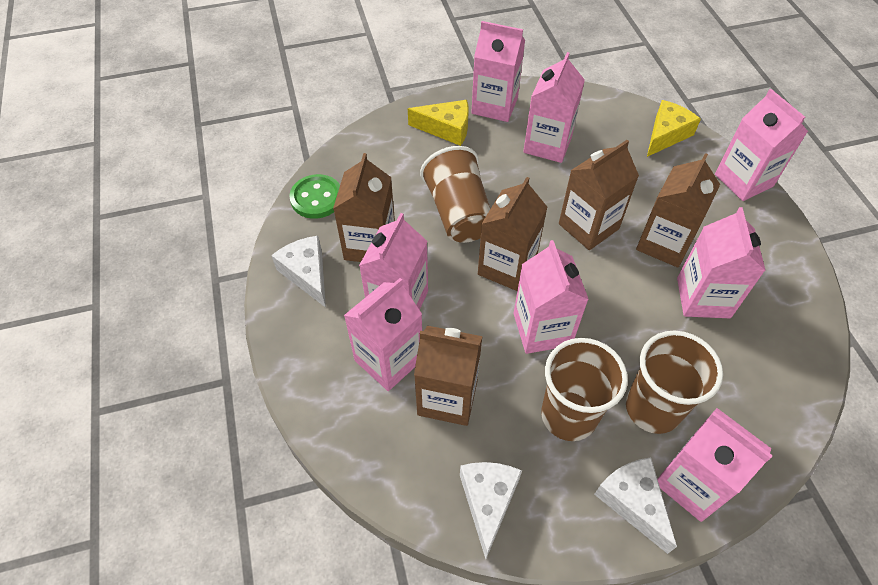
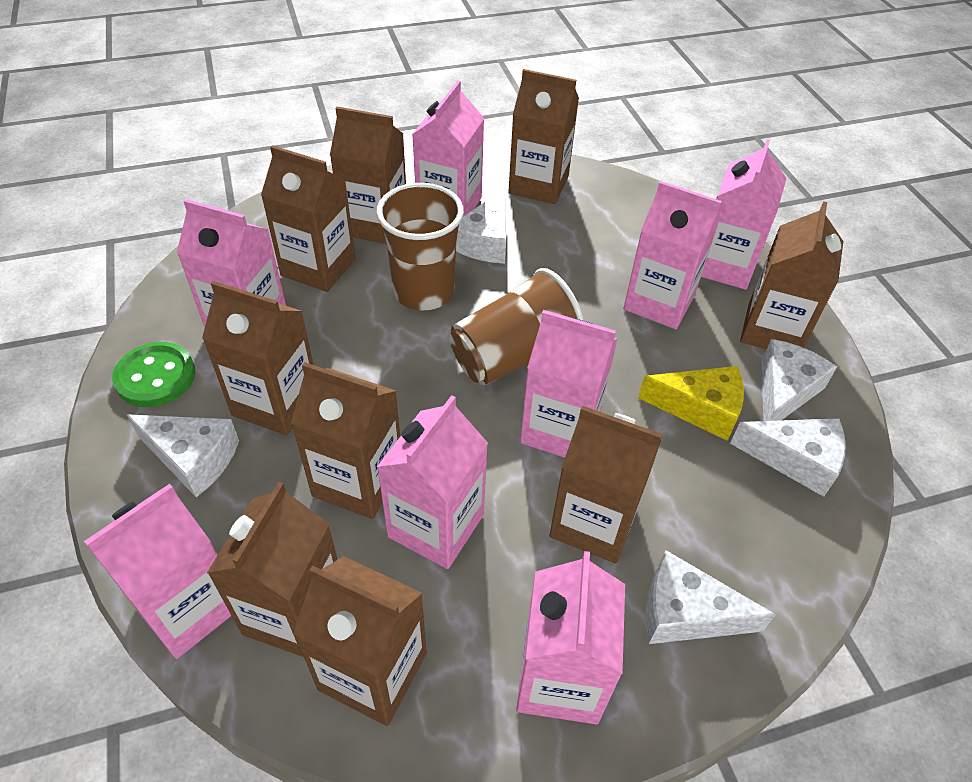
brown carton: 5 -> 9
brown cup: 3 -> 2
white cheese: 3 -> 5
yellow cheese: 2 -> 1

